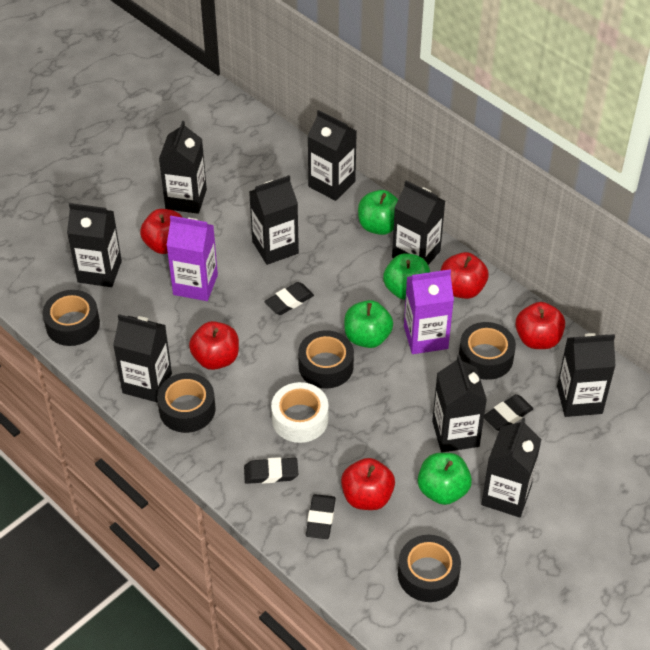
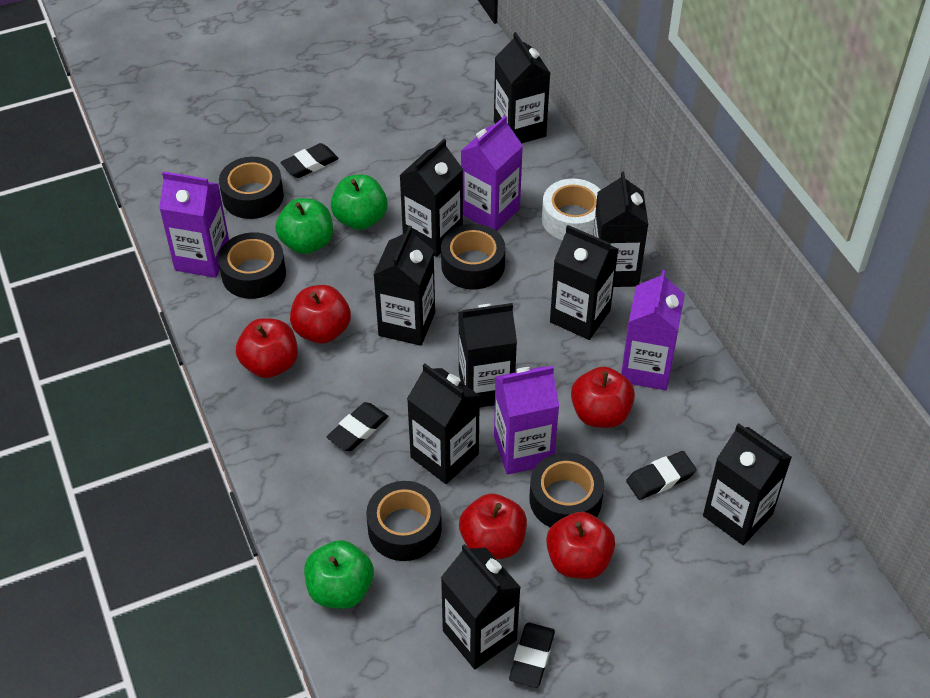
green apple: 4 -> 3
purple carton: 2 -> 4

